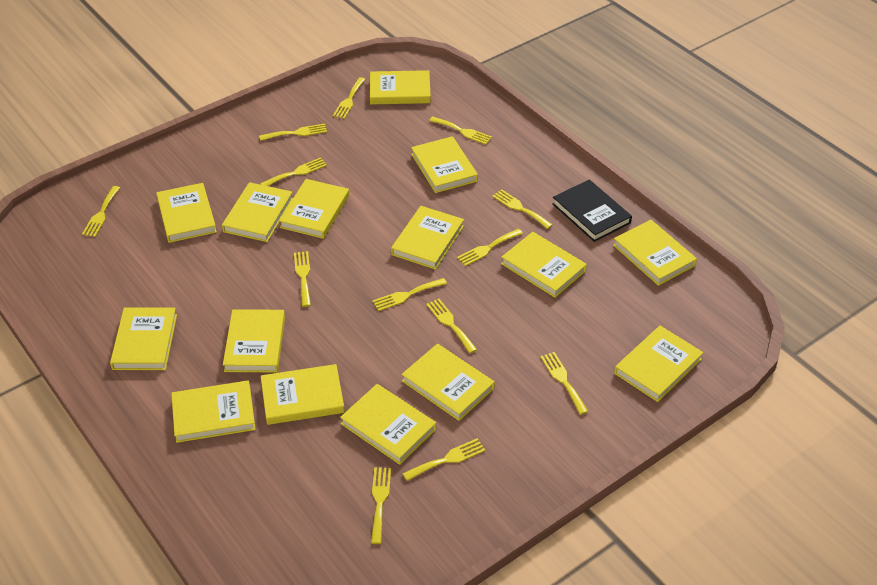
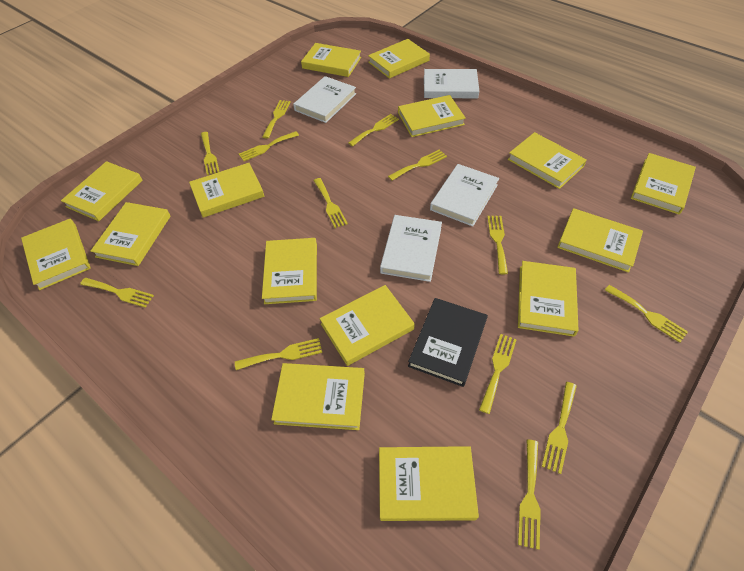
white book: 0 -> 4

